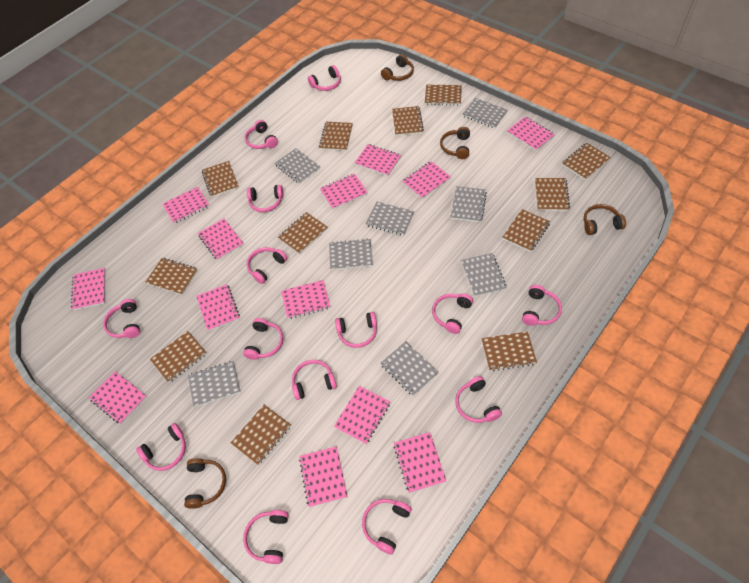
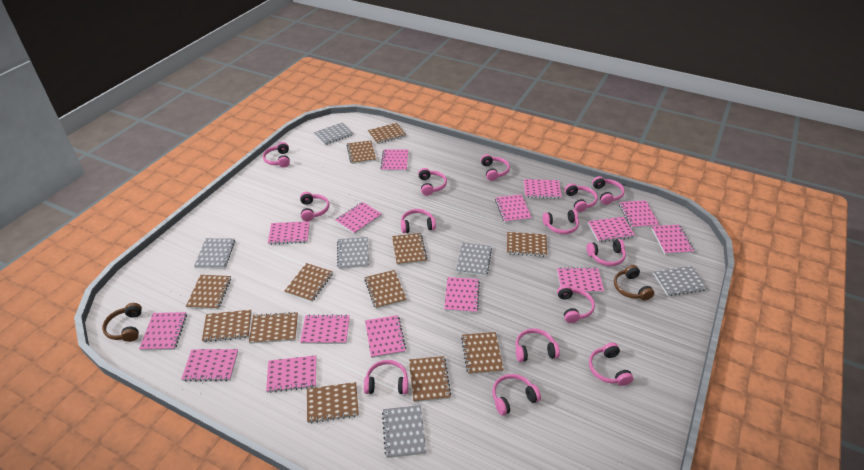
brown headphones: 4 -> 2
grey notebook: 8 -> 6
pink notebook: 13 -> 15

